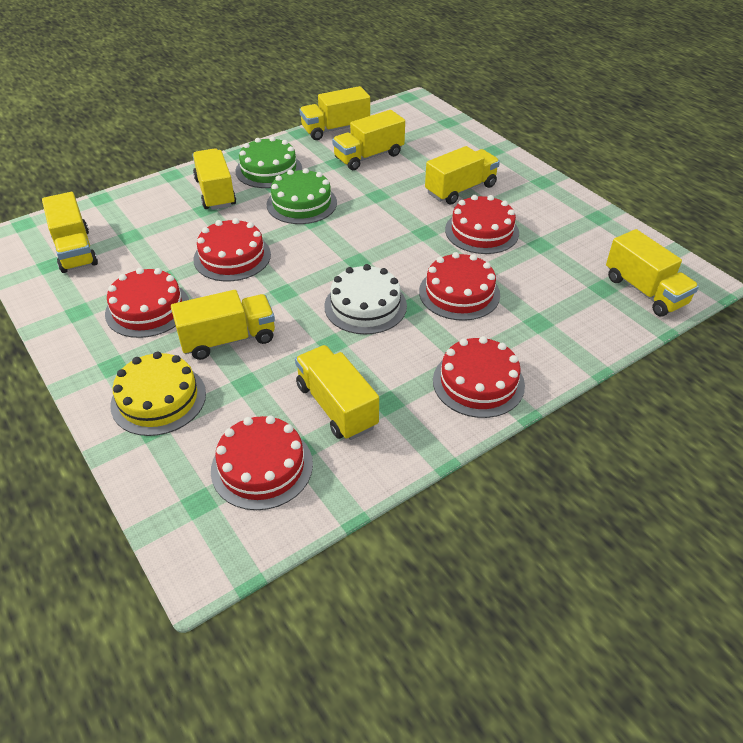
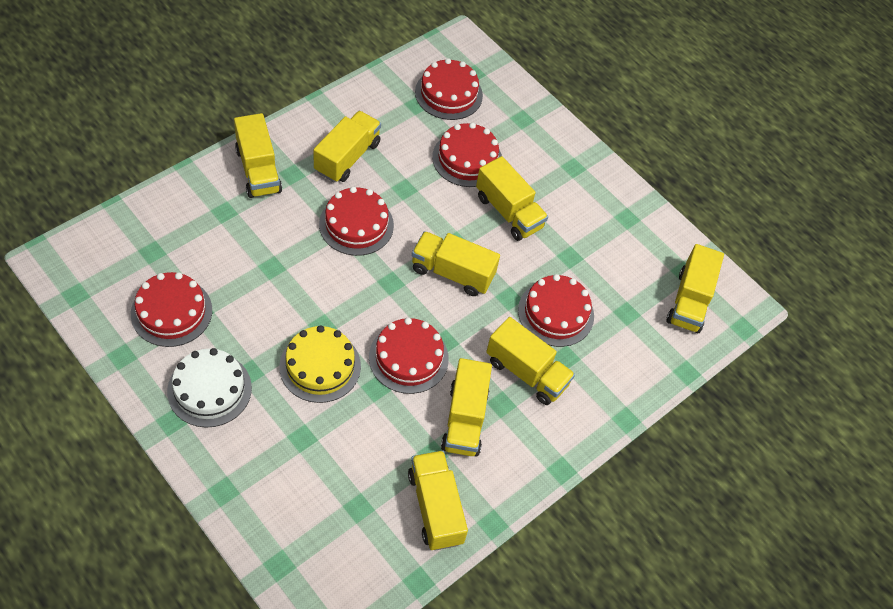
green cake: 2 -> 0

